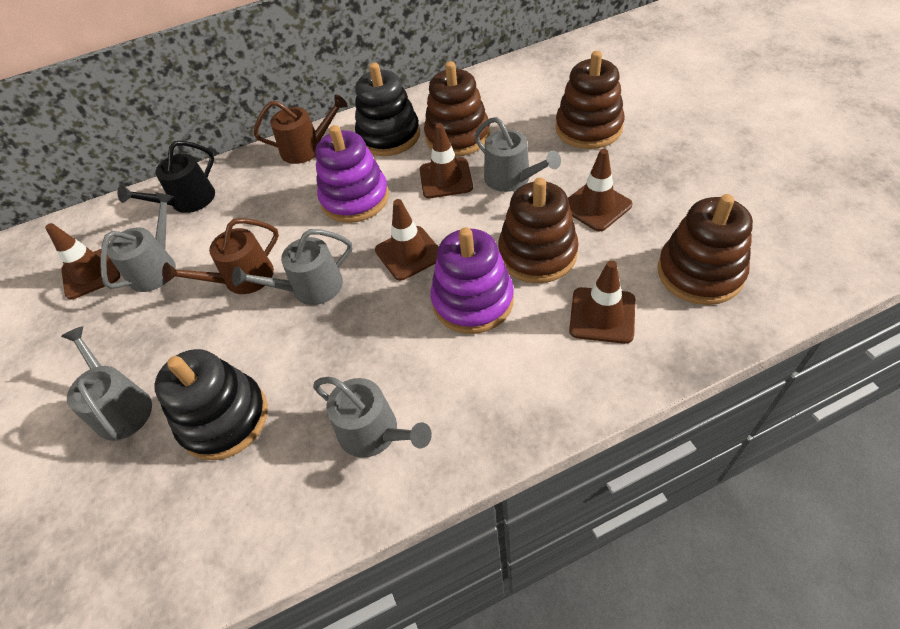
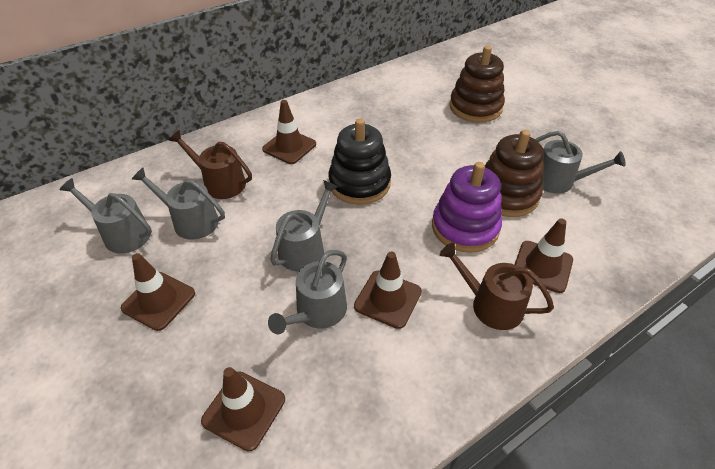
black stacking toy: 2 -> 1
black watering can: 1 -> 0
brown stacking toy: 4 -> 2
purple stacking toy: 2 -> 1

